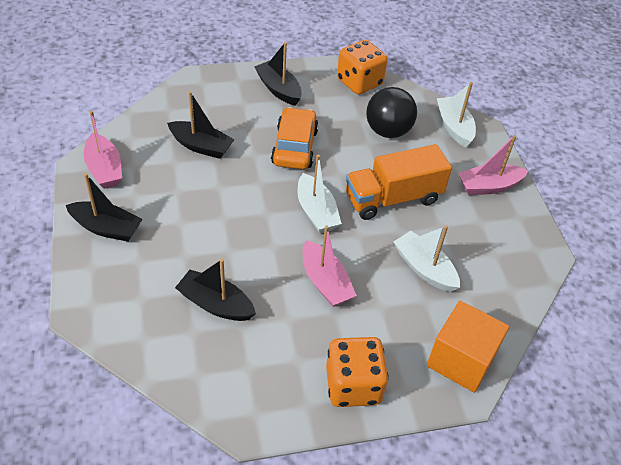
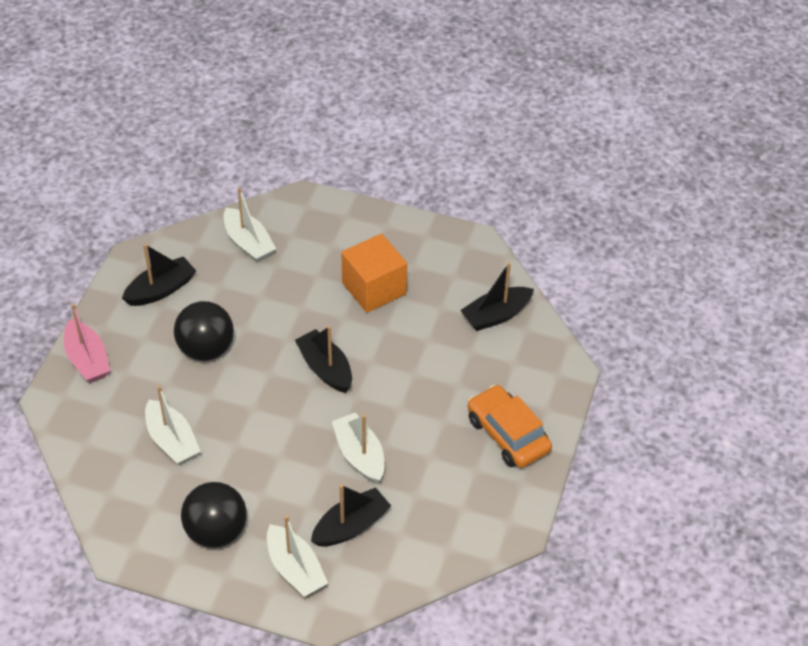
black ball: 1 -> 2
orange dice: 2 -> 0
orange truck: 1 -> 0
pink boat: 3 -> 1
white boat: 3 -> 4

